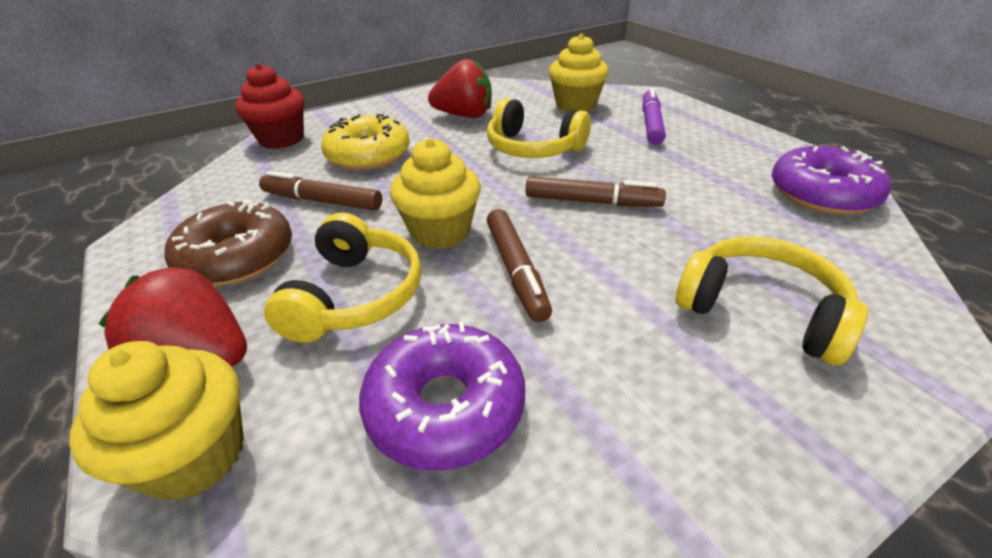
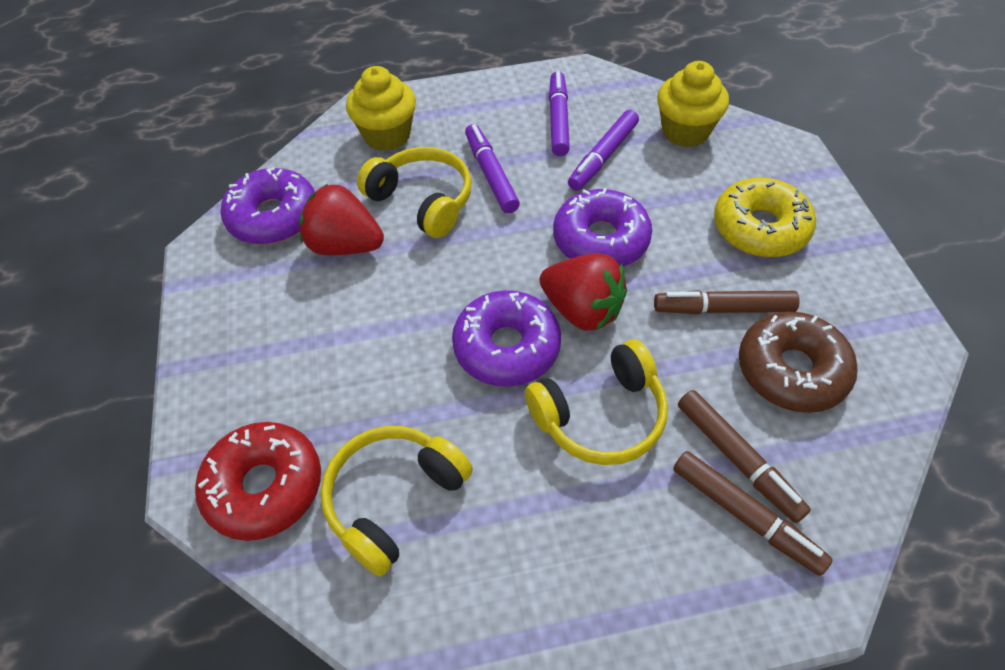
purple donut: 2 -> 3
purple marker: 1 -> 3
red cupcake: 1 -> 0
red donut: 0 -> 1
yellow cupcake: 3 -> 2

